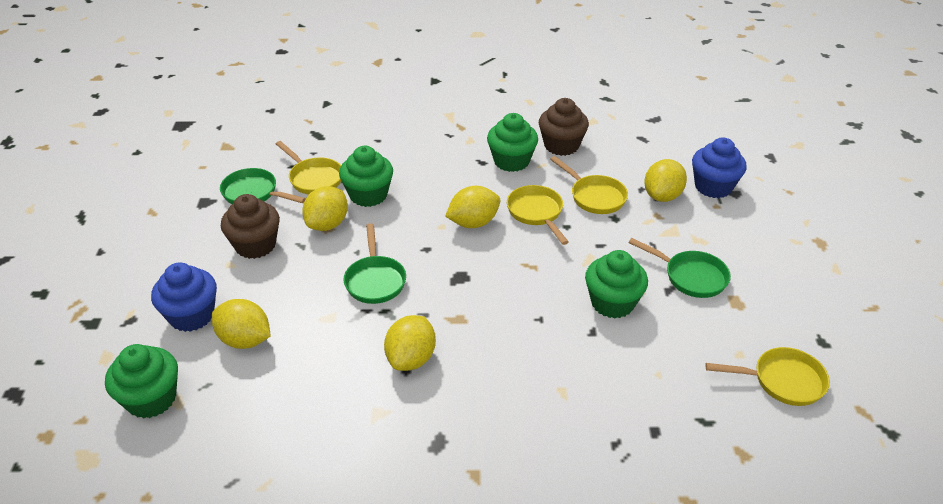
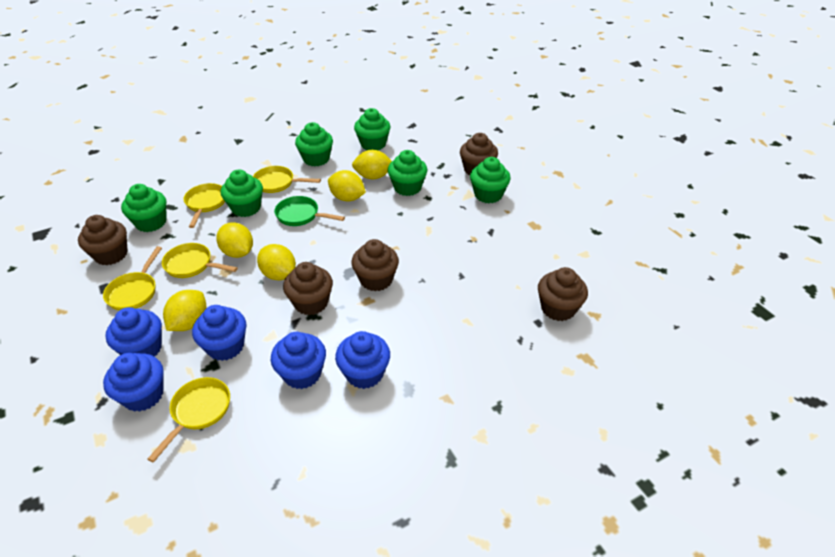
blue cupcake: 2 -> 5
brown cupcake: 2 -> 5
green cupcake: 4 -> 6
green pan: 3 -> 1
yellow pan: 4 -> 5

